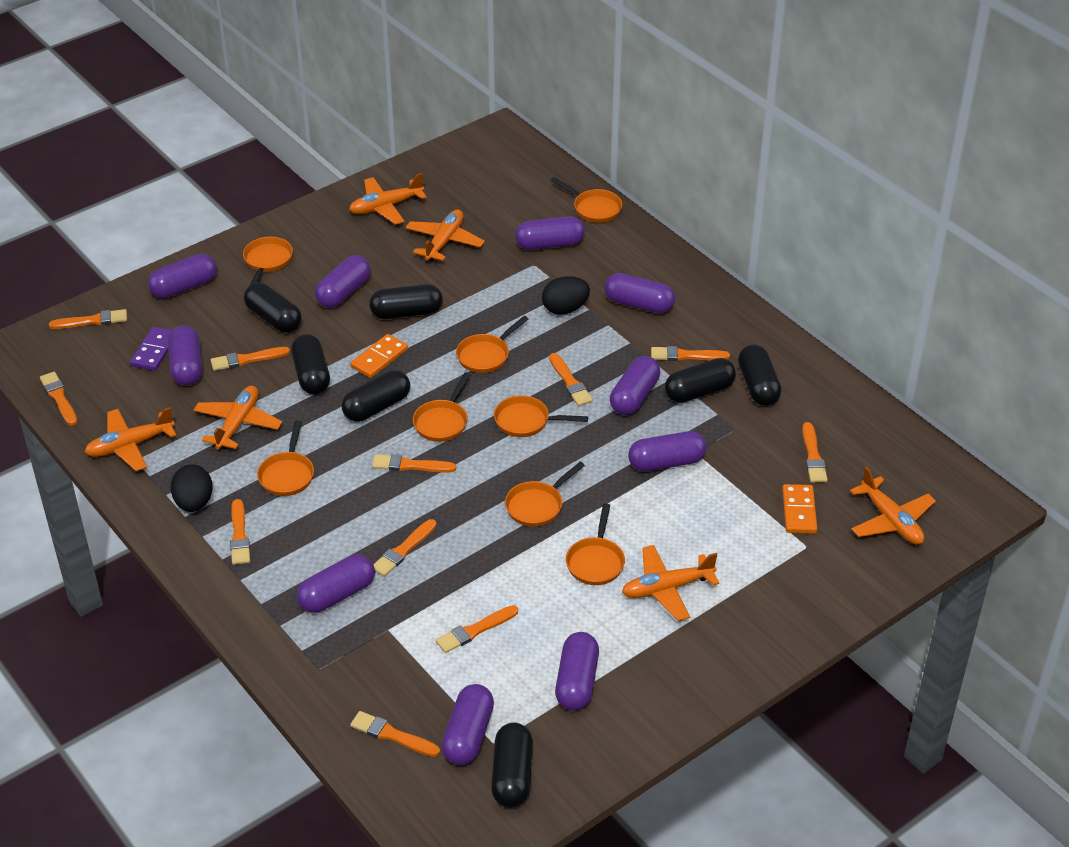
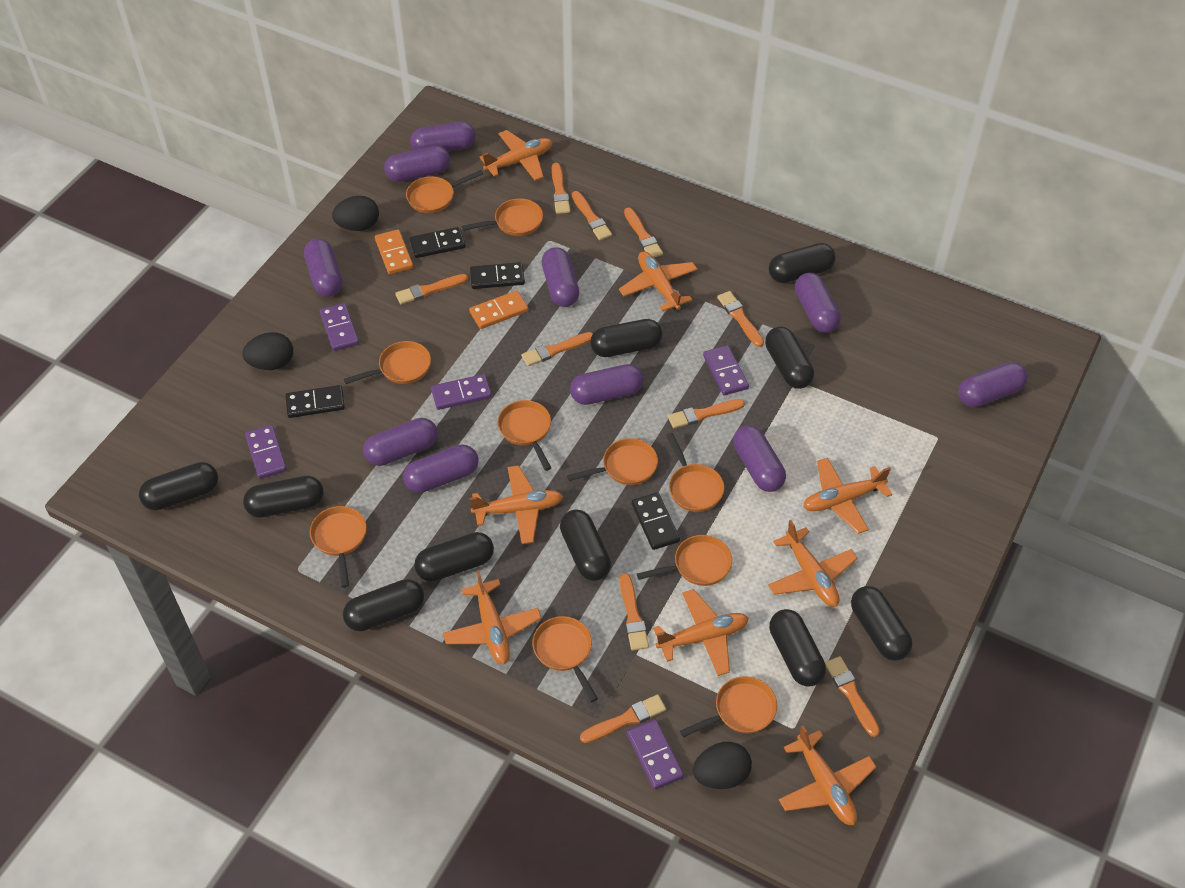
black capsule: 7 -> 10
black domino: 0 -> 4
black egg: 2 -> 3
orange brush: 11 -> 10
orange pan: 8 -> 10
orange plane: 6 -> 8
purple domino: 1 -> 5

